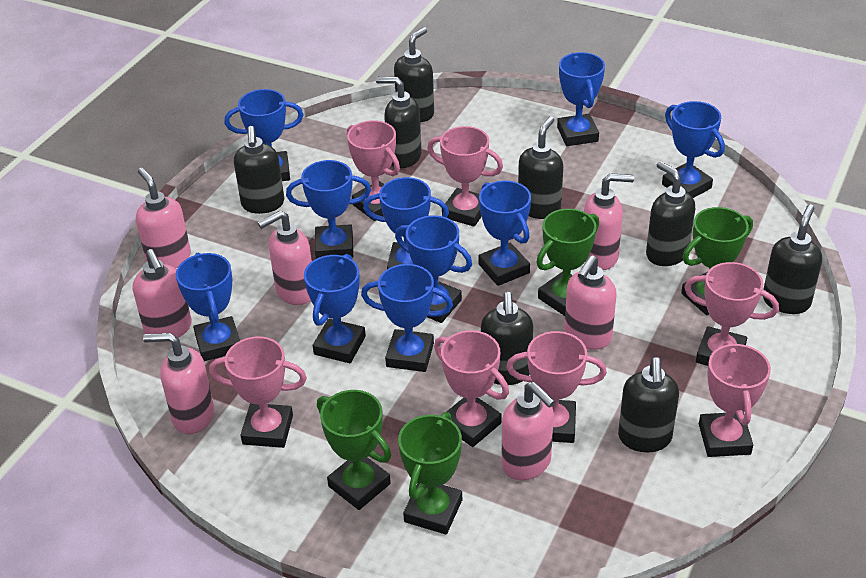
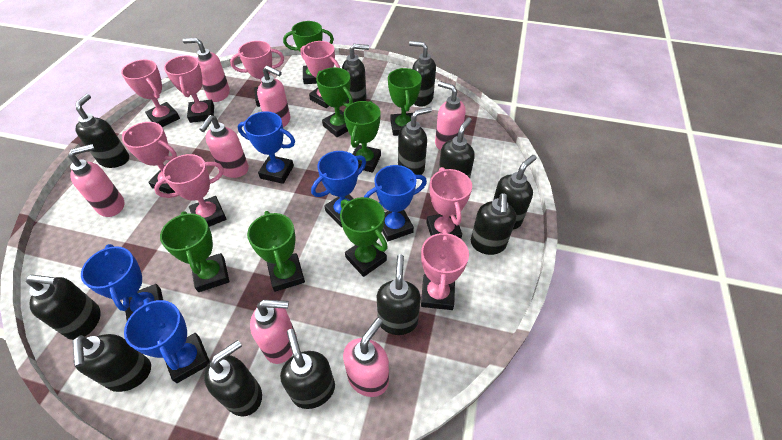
black soap dispenser: 8 -> 12
blue trophy: 10 -> 5
green trophy: 4 -> 7
pink trophy: 7 -> 8

